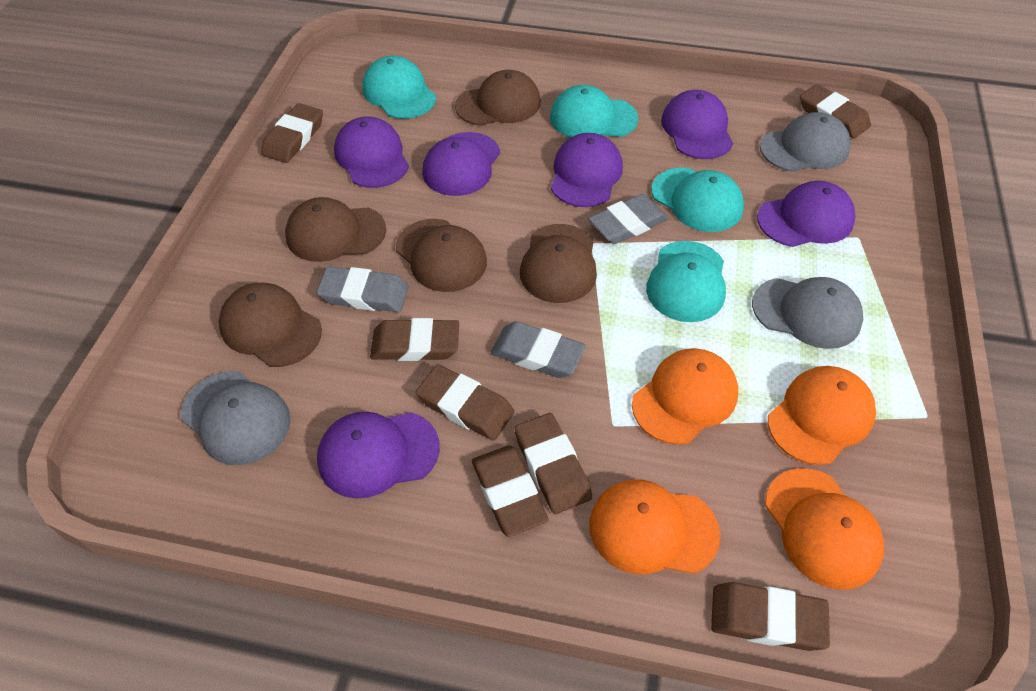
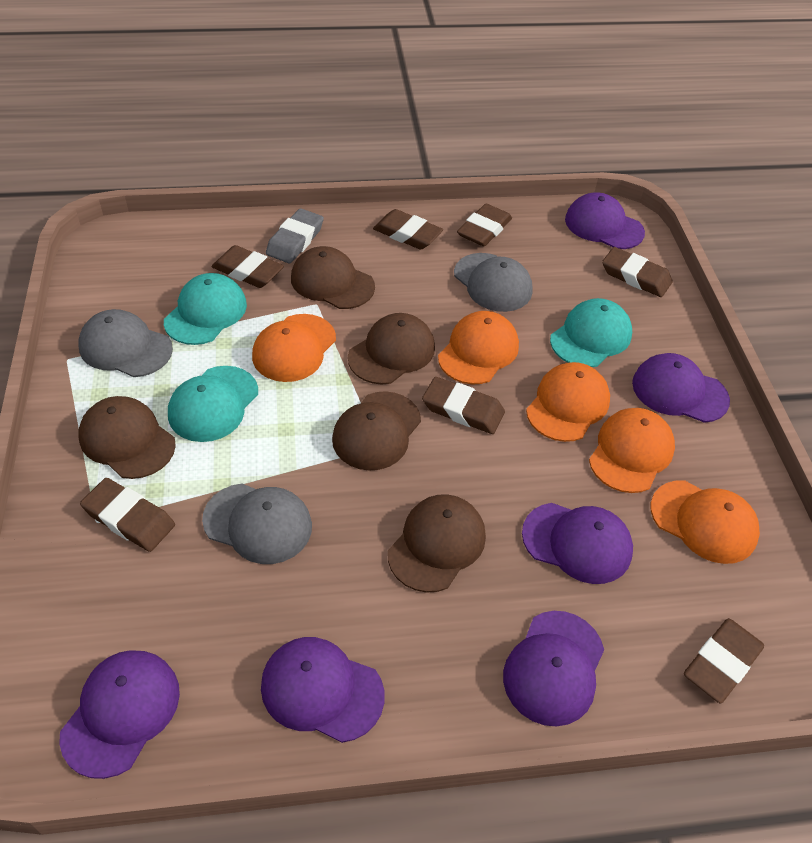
grey eraser: 3 -> 1
orange cap: 4 -> 5
turquoise cap: 4 -> 3

